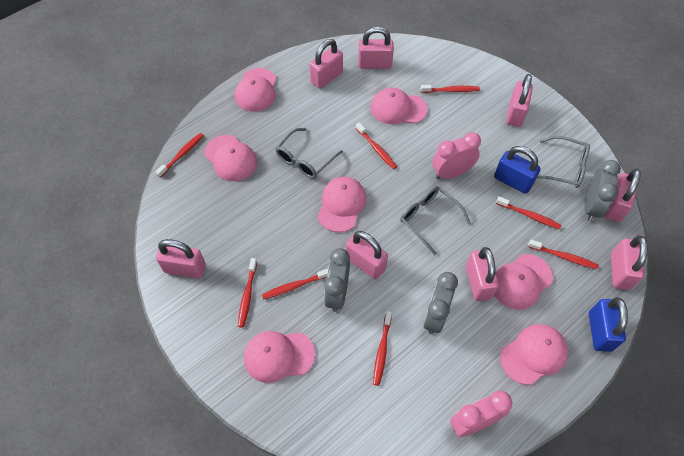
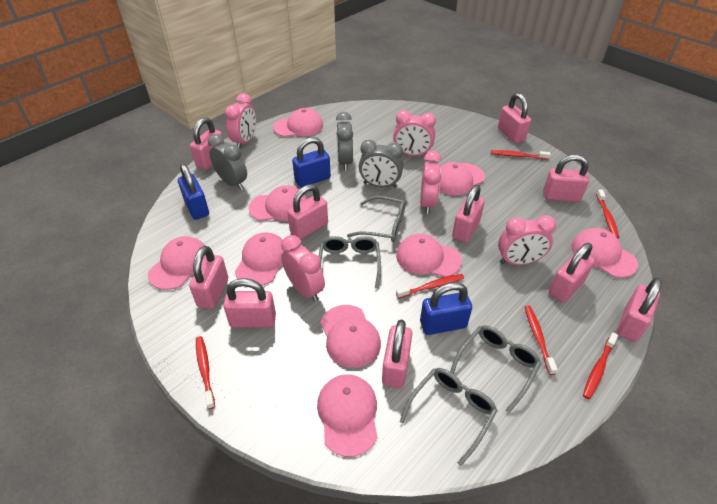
blue padlock: 2 -> 3
grey glasses: 3 -> 4
pink cap: 7 -> 9
pink clock: 2 -> 5
pink padlock: 8 -> 10
red toothbrush: 8 -> 6

